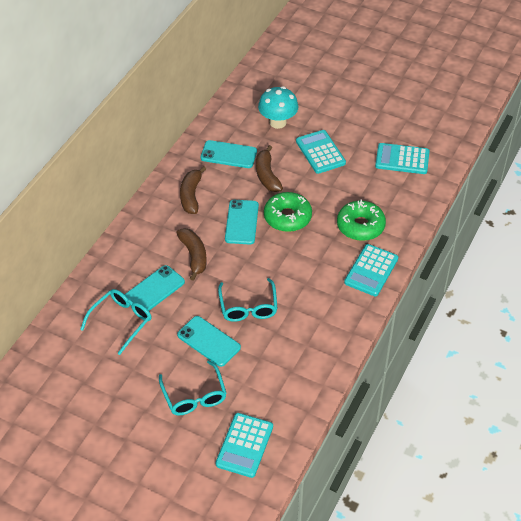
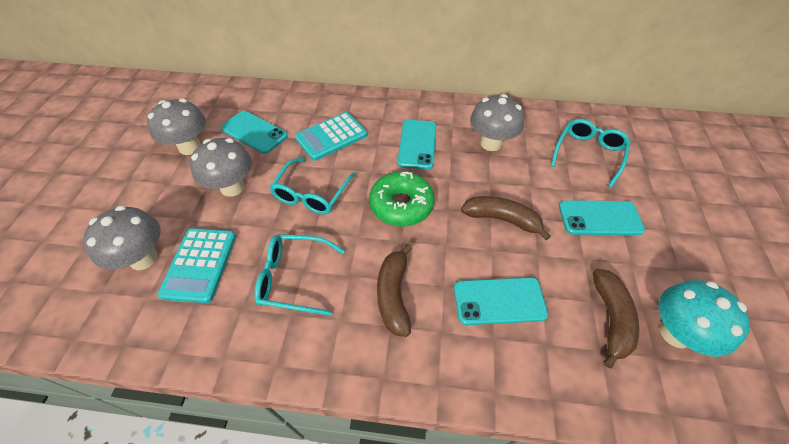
green donut: 2 -> 1
grey mushroom: 0 -> 4
turquoise calculator: 4 -> 2

